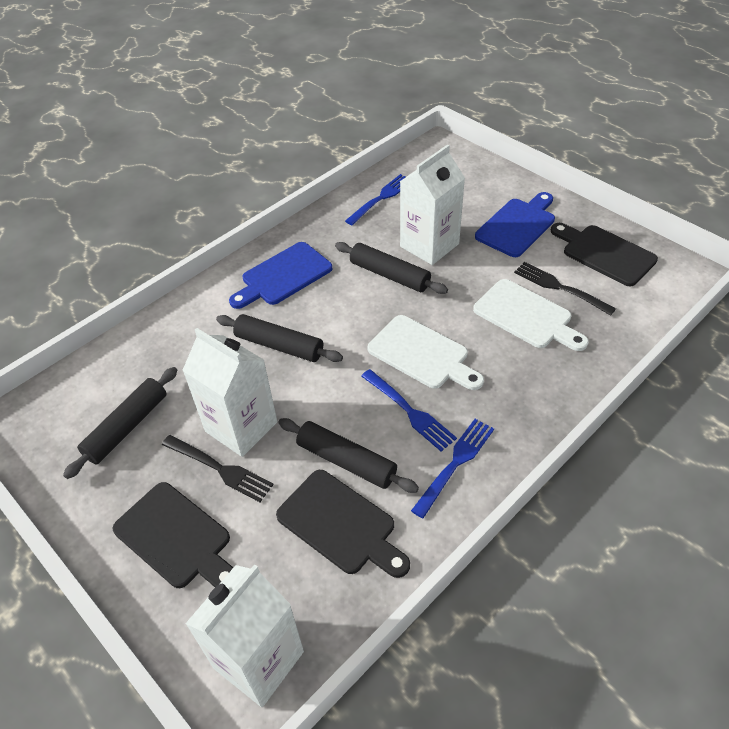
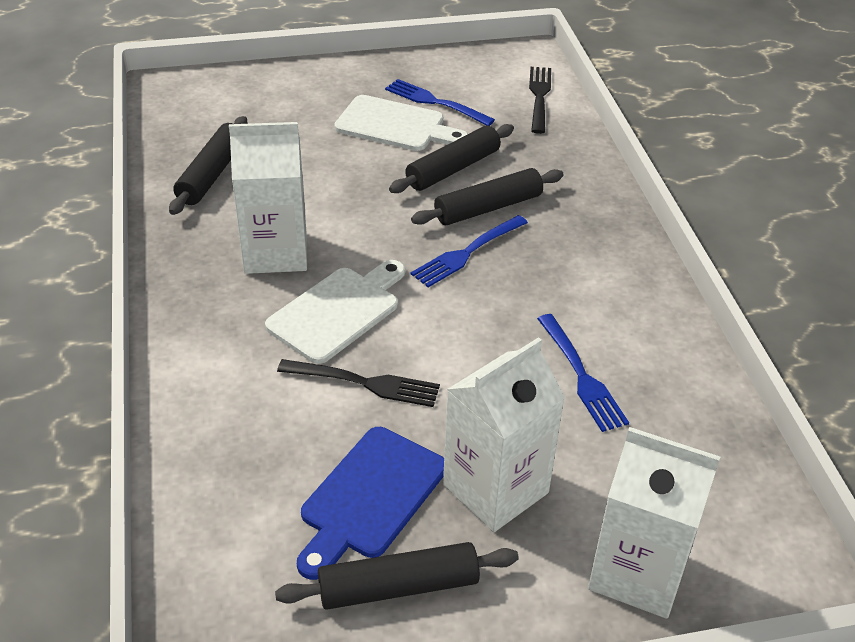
black cutting board: 3 -> 0
blue cutting board: 2 -> 1

